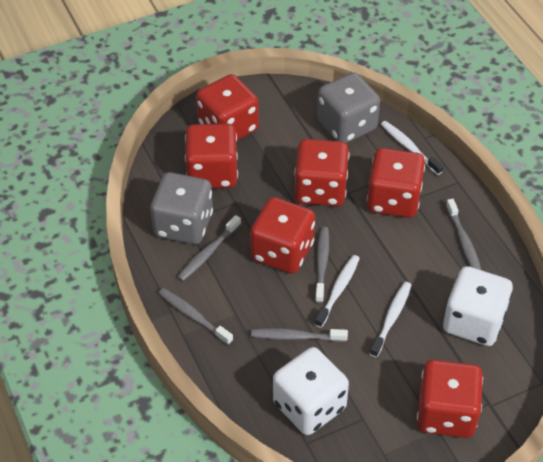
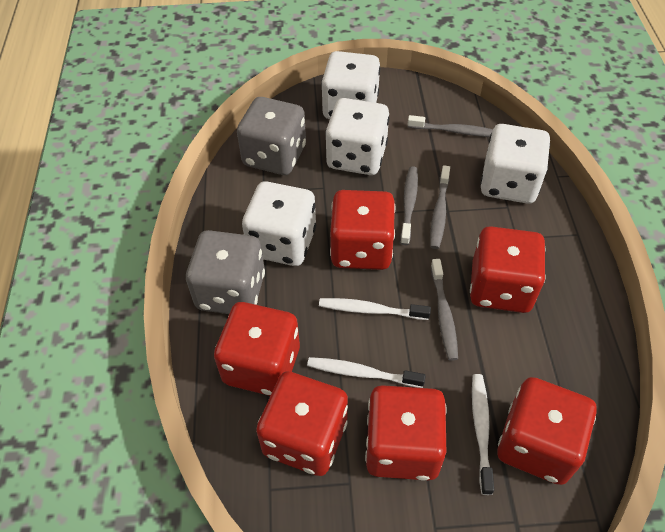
grey toothbrush: 5 -> 4
white dice: 2 -> 4

